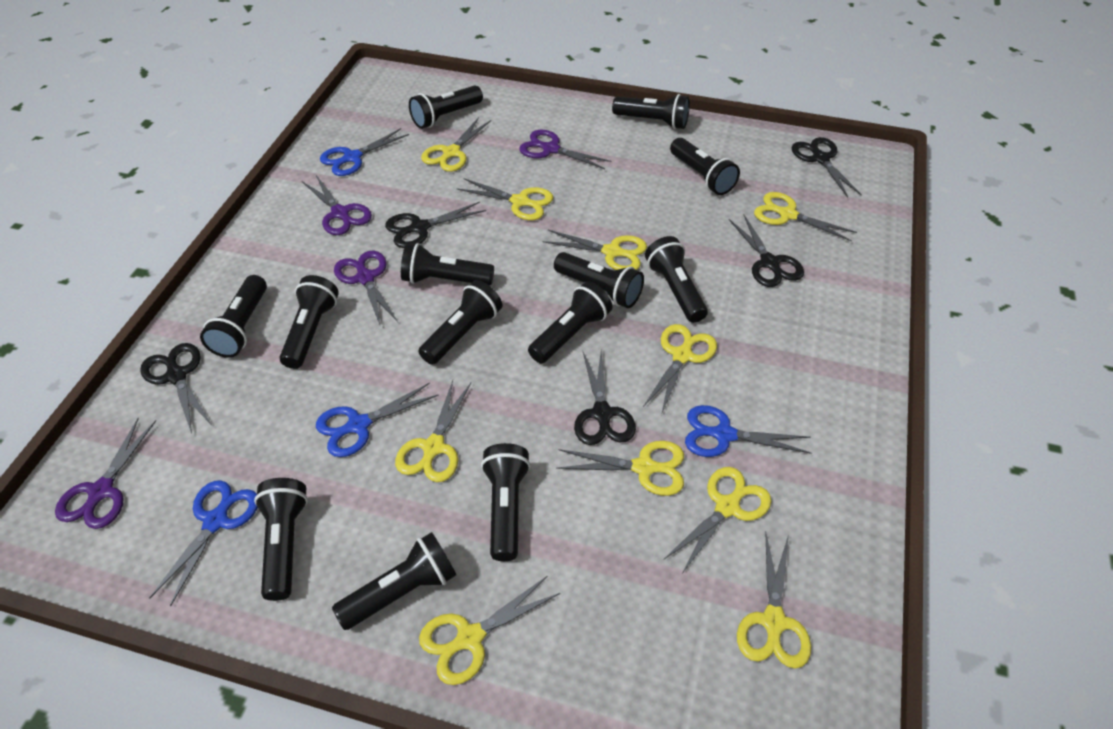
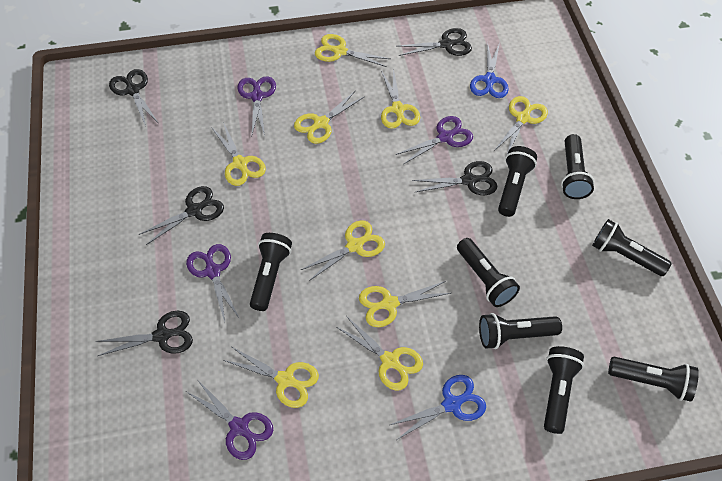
black flashlight: 13 -> 8
blue scissors: 4 -> 2
yellow scissors: 10 -> 9

